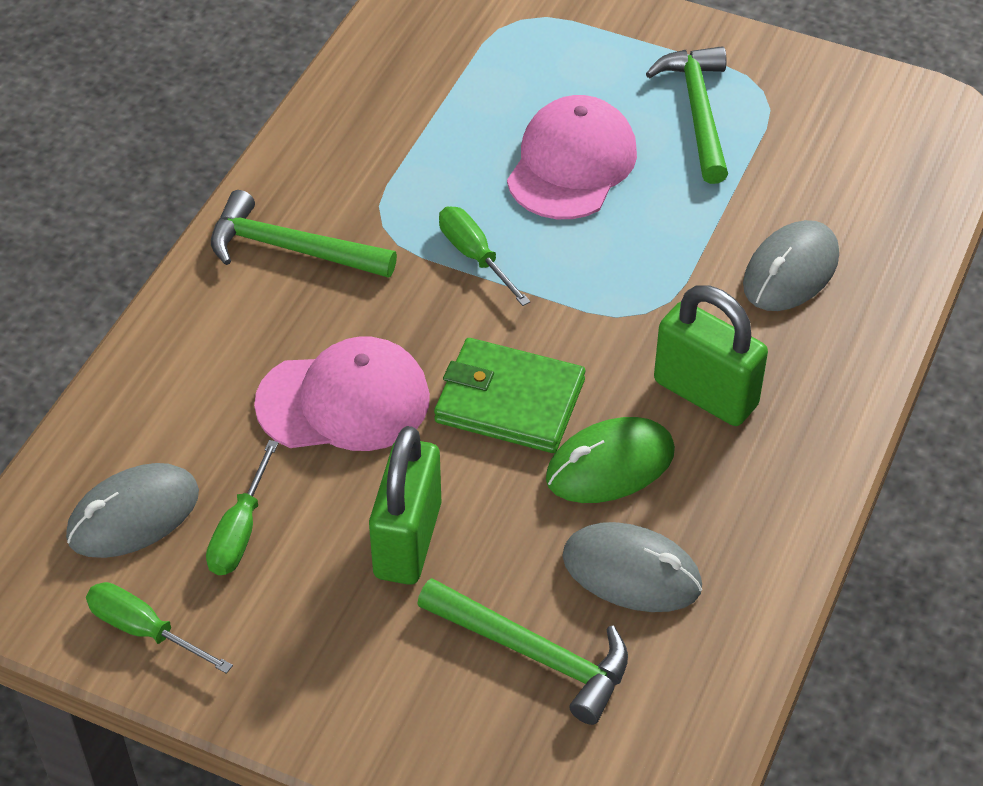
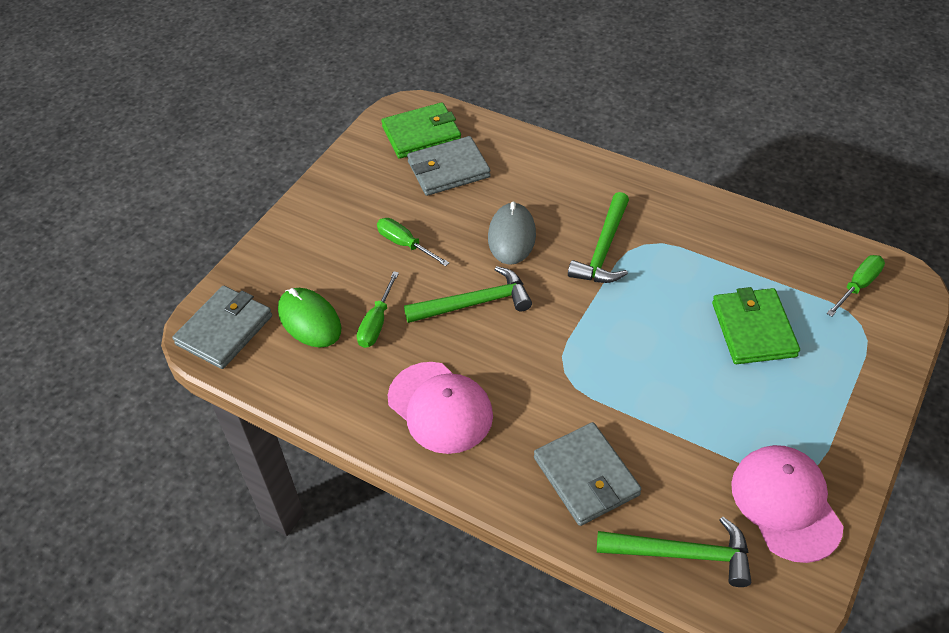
green padlock: 2 -> 0
green wallet: 1 -> 2
grey mouse: 3 -> 1
grey wallet: 0 -> 3

